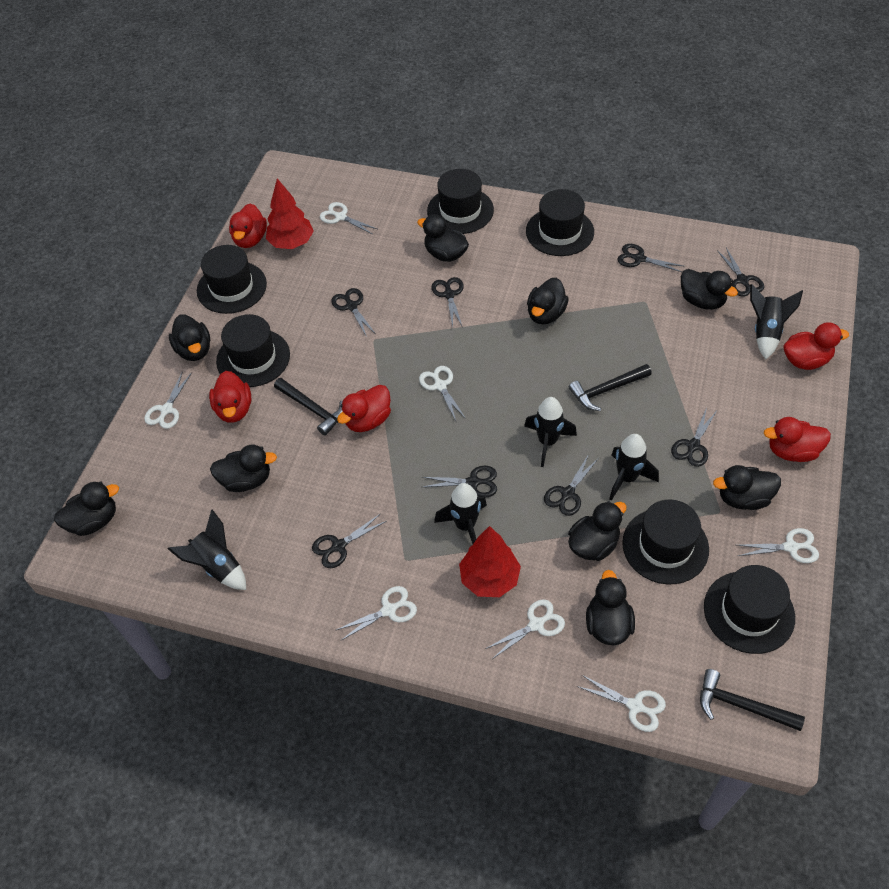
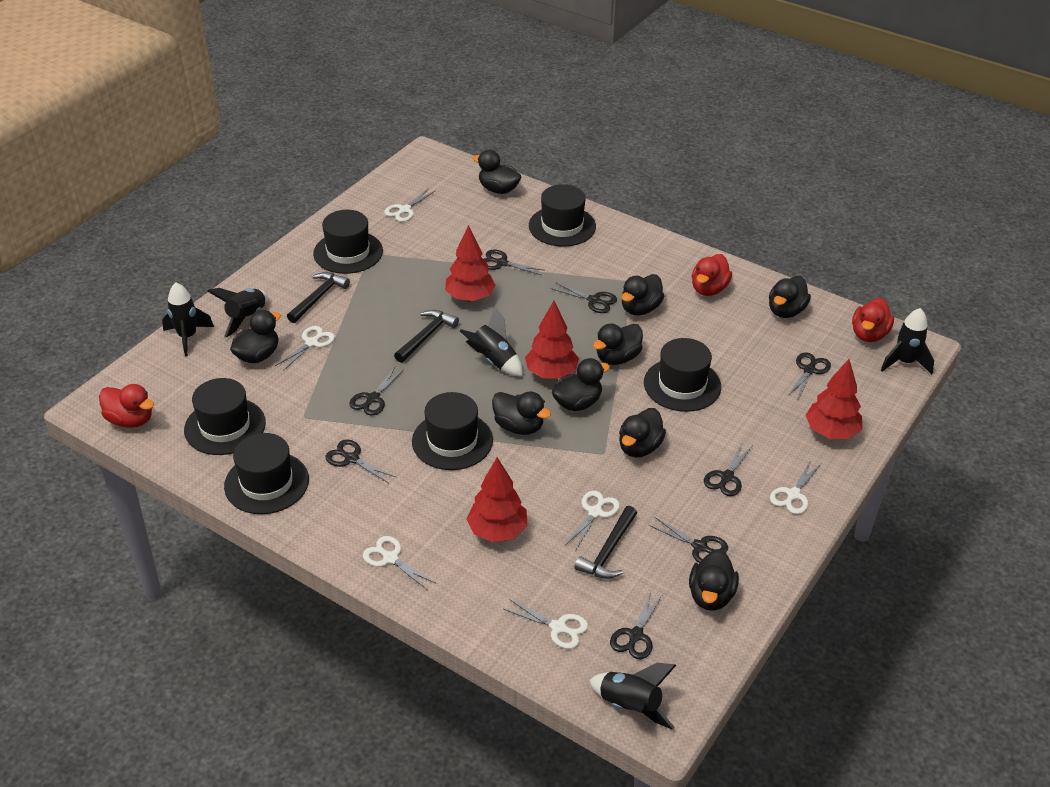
red duck: 5 -> 3
red tree: 2 -> 4
white scissors: 7 -> 6

